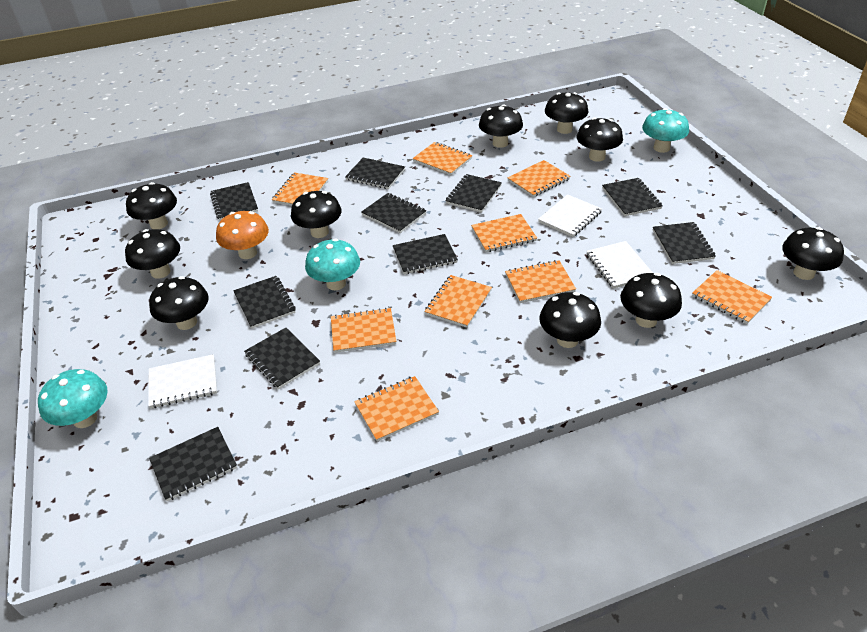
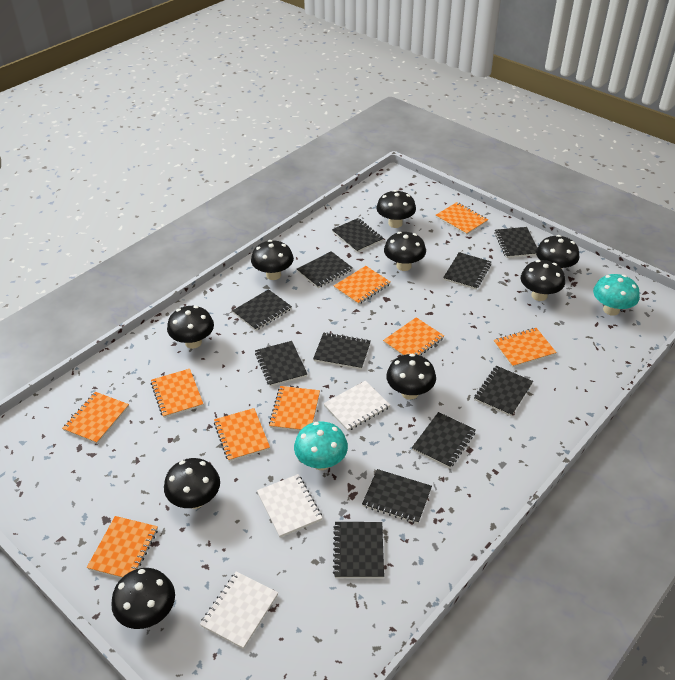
black mushroom: 10 -> 9
black notebook: 10 -> 11
orange mushroom: 1 -> 0
turquoise mushroom: 3 -> 2

